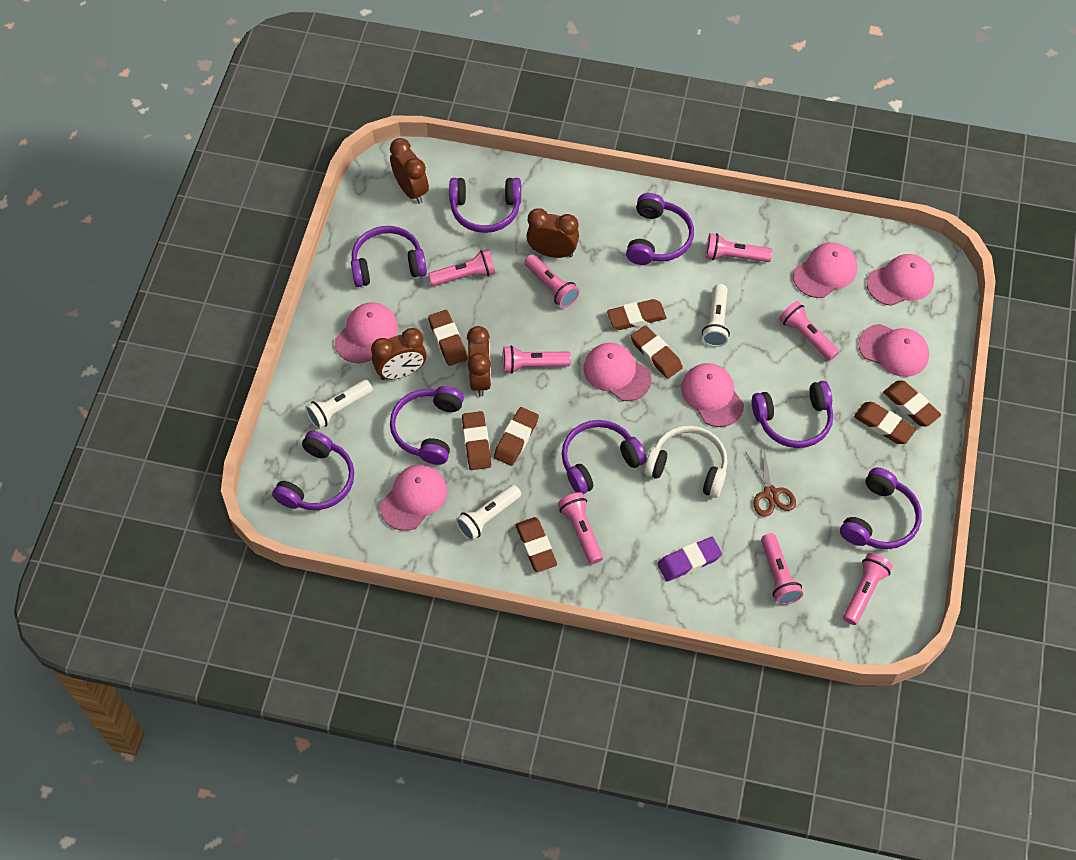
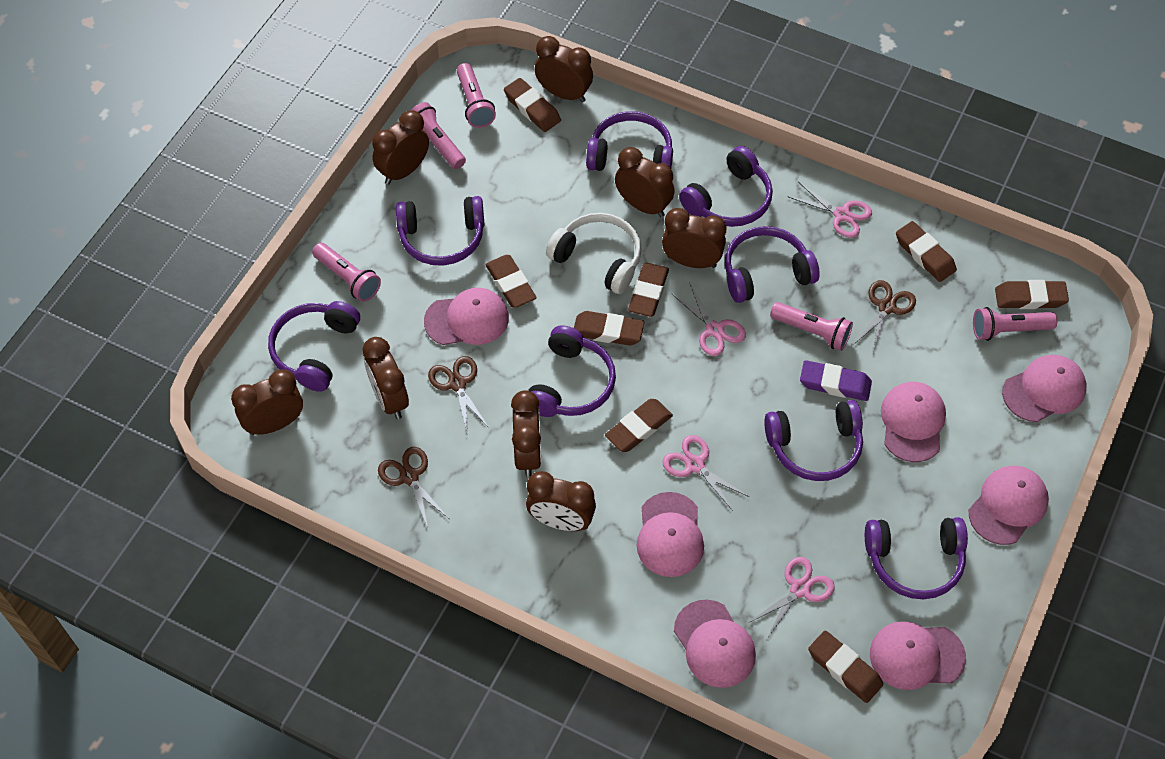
brown clock: 4 -> 8
brown scissors: 1 -> 3
pink flashlight: 8 -> 5
pink scissors: 0 -> 4
white flashlight: 3 -> 0

